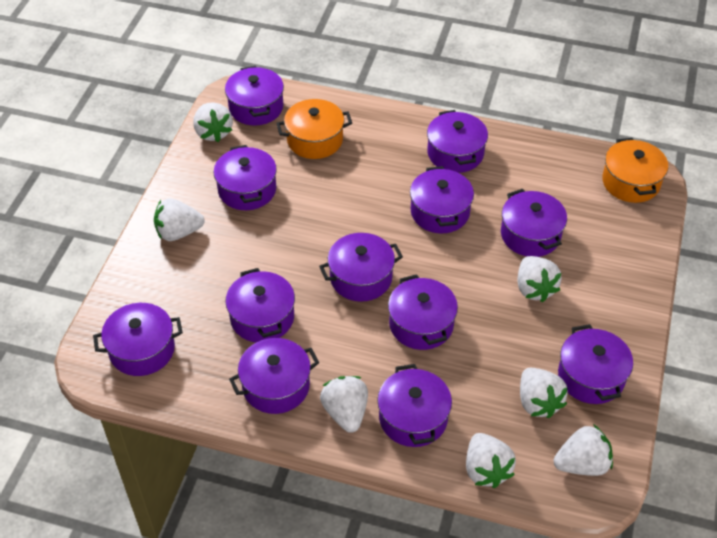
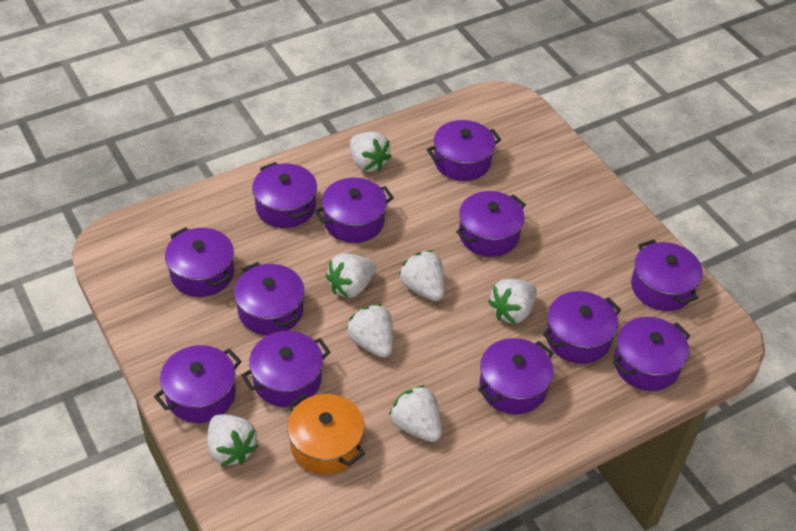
orange pot: 2 -> 1

